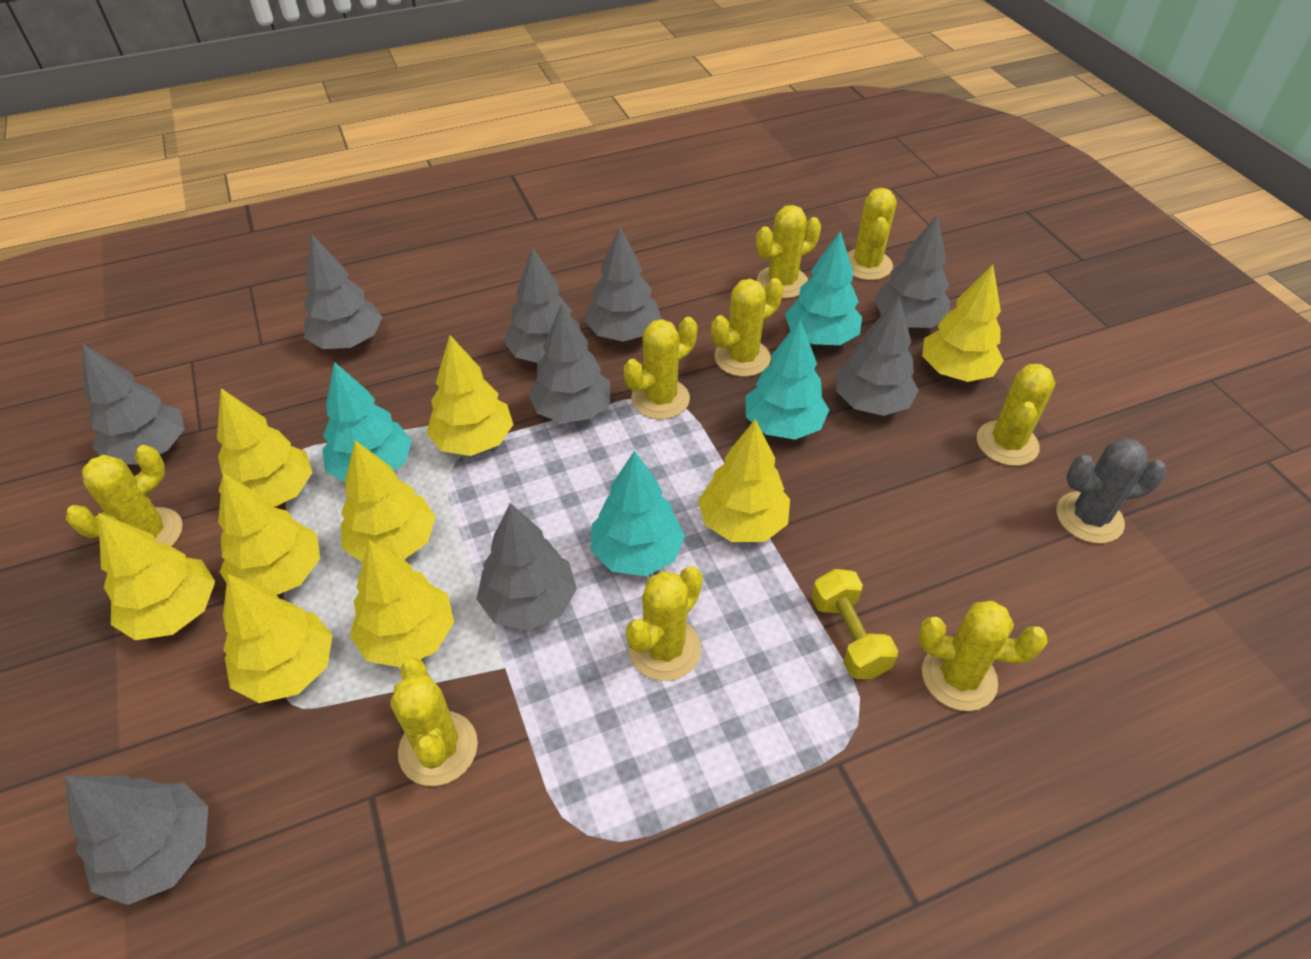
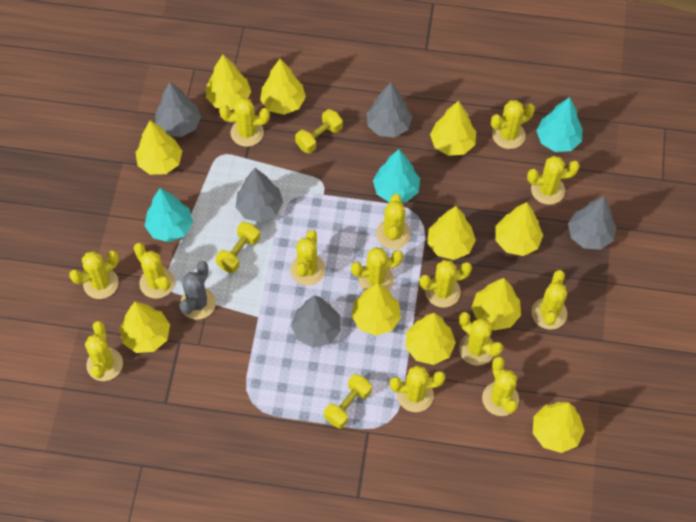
grey tree: 9 -> 5
turquoise tree: 4 -> 3
yellow cactus: 9 -> 14
yellow dumbbell: 1 -> 3
yellow tree: 9 -> 11

